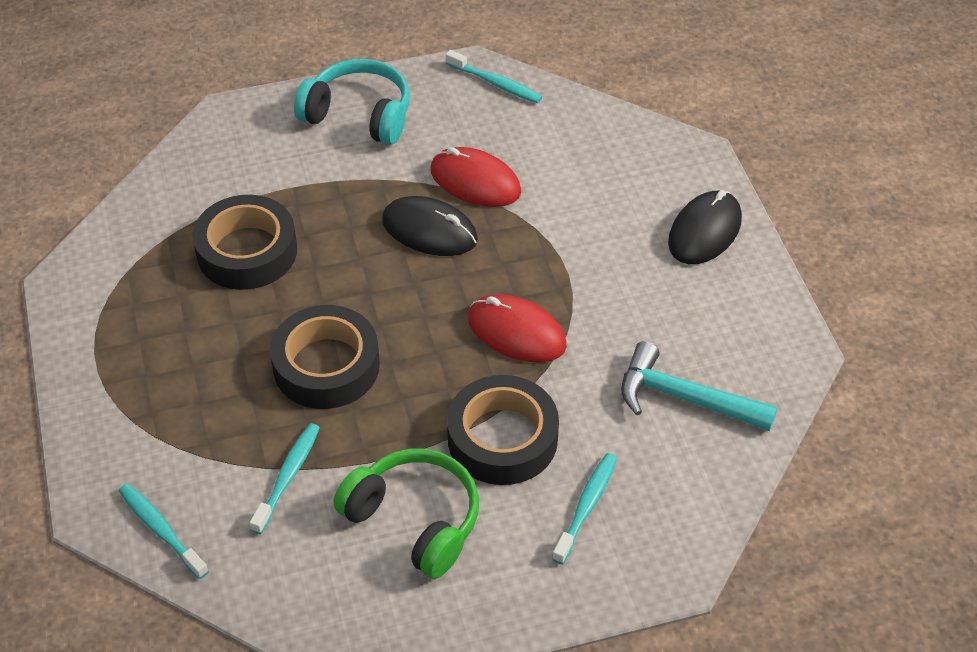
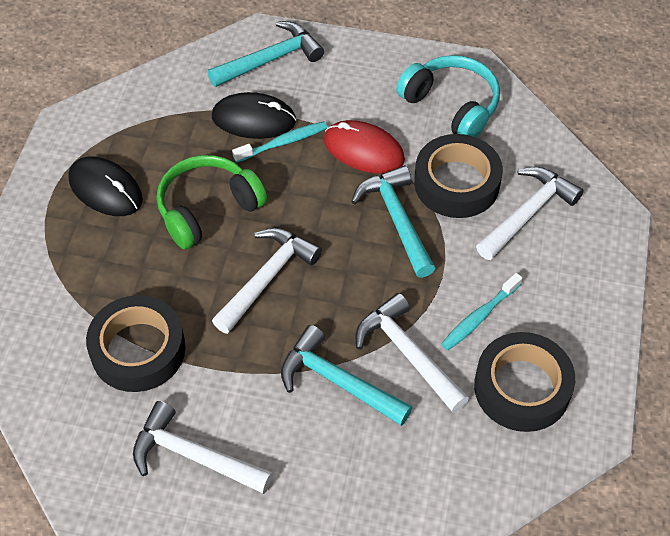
red mouse: 2 -> 1
turquoise hammer: 1 -> 3
turquoise toothbrush: 4 -> 2
white hammer: 0 -> 4

